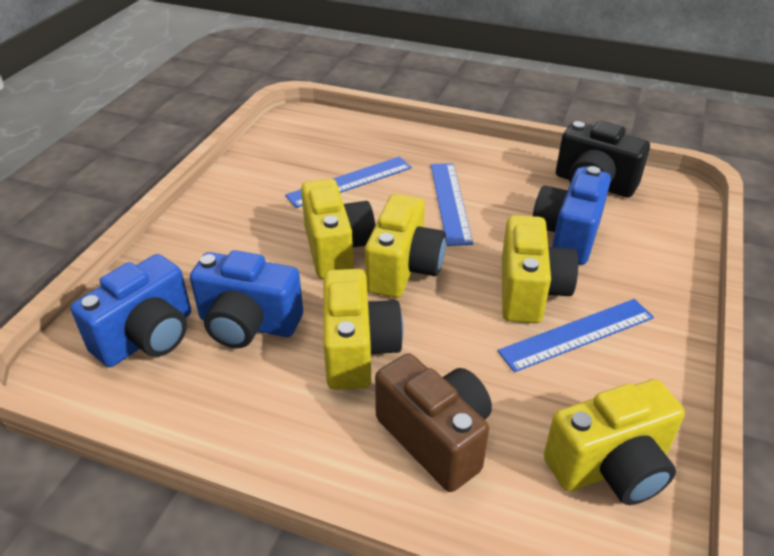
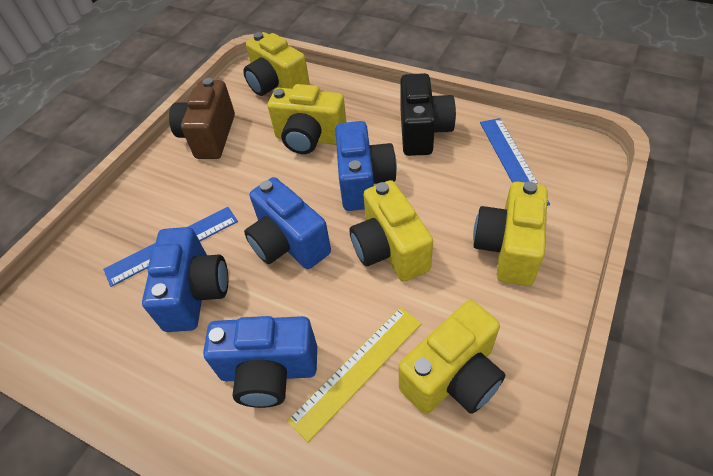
blue camera: 3 -> 4
blue ruler: 3 -> 2
yellow ruler: 0 -> 1

